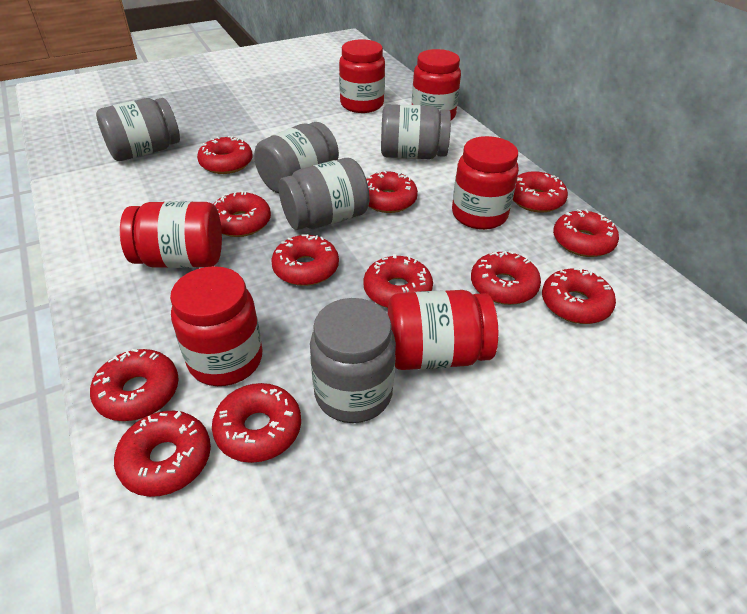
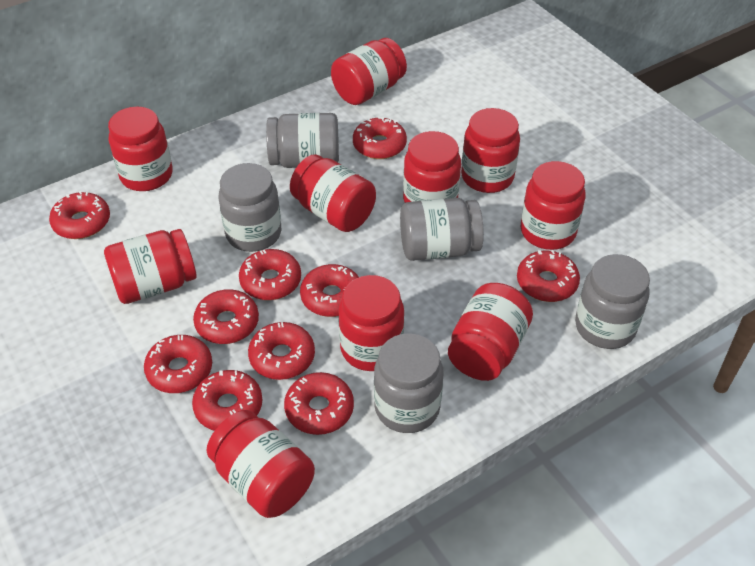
red donut: 12 -> 10
red jar: 6 -> 10

